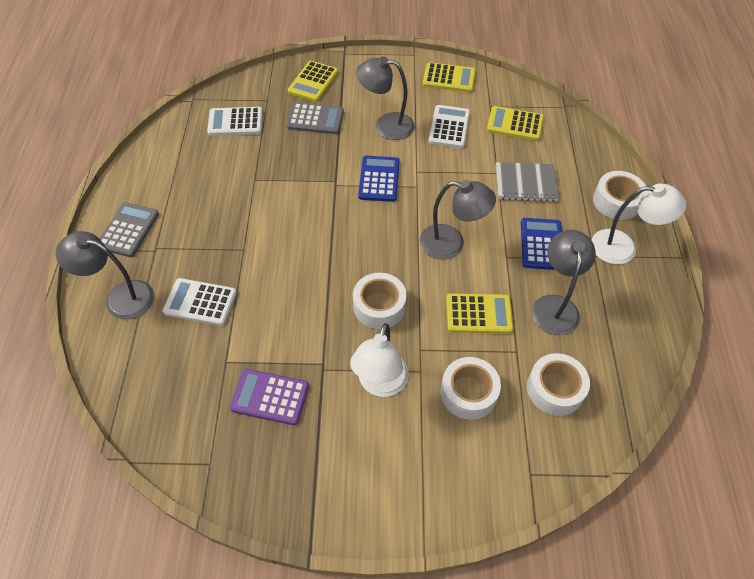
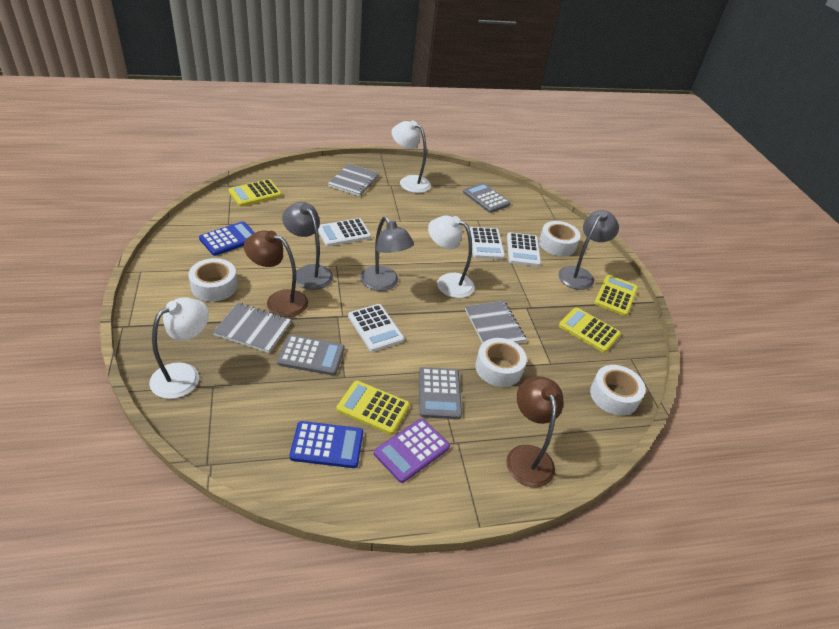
brown lamp: 0 -> 2
grey calculator: 2 -> 3
grey lamp: 4 -> 3
grey notebook: 1 -> 3
white calculator: 3 -> 4
white lamp: 2 -> 3

